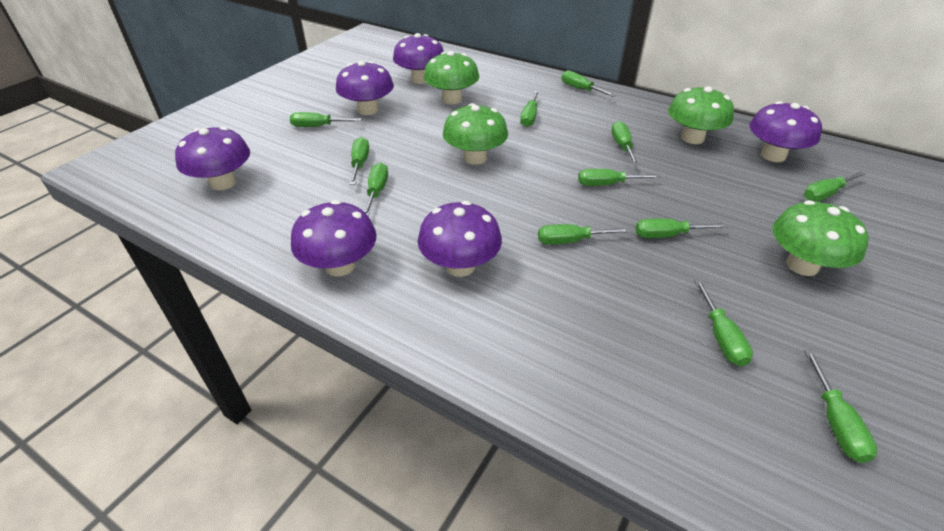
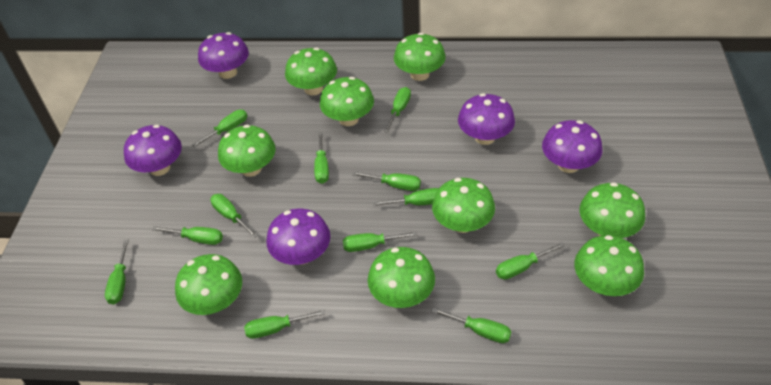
green mushroom: 4 -> 9
purple mushroom: 6 -> 5

